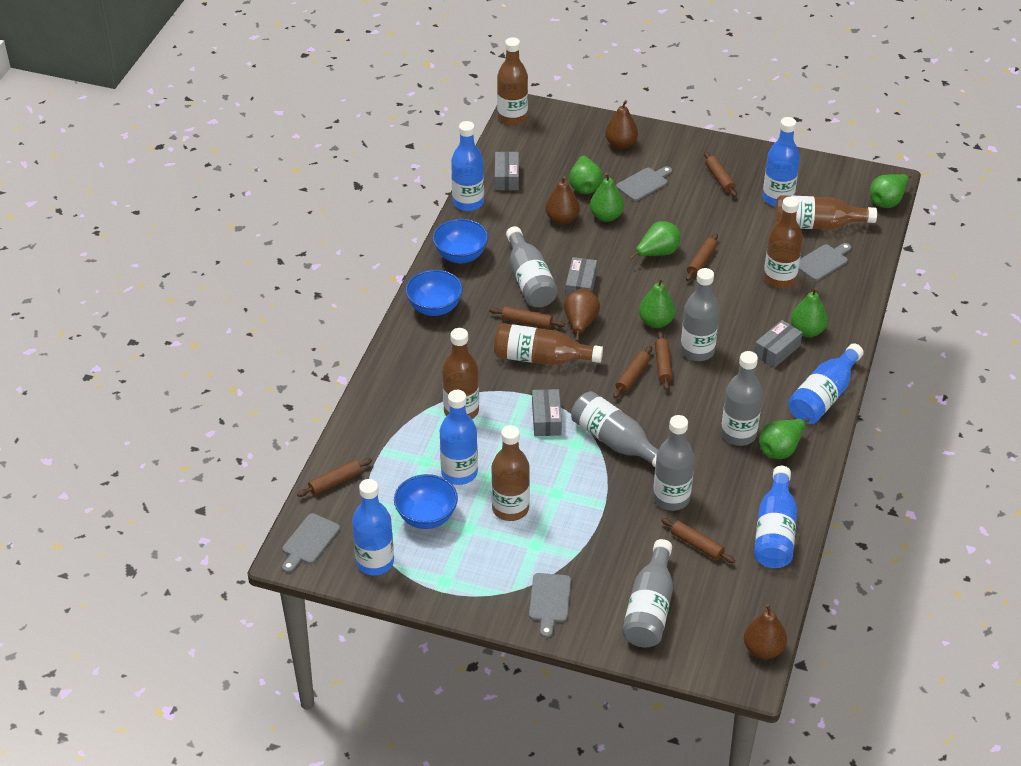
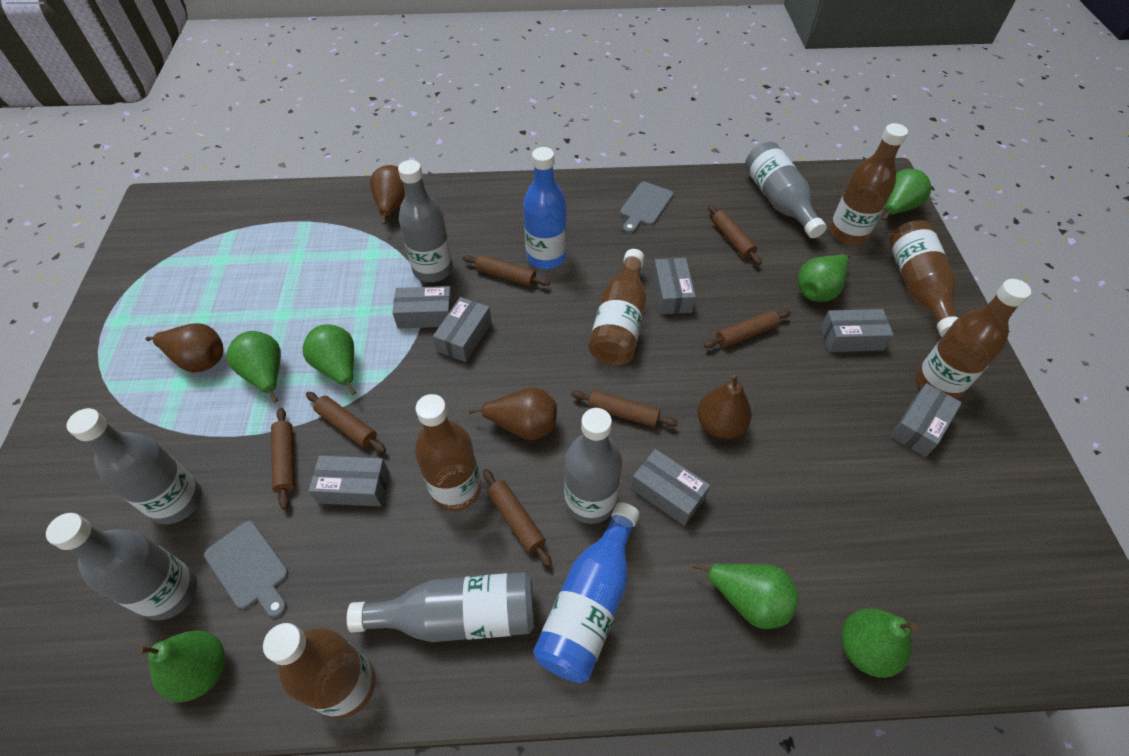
blue bottle: 6 -> 2
blue bowl: 3 -> 0
grey box: 4 -> 7
grey cutting board: 4 -> 2

